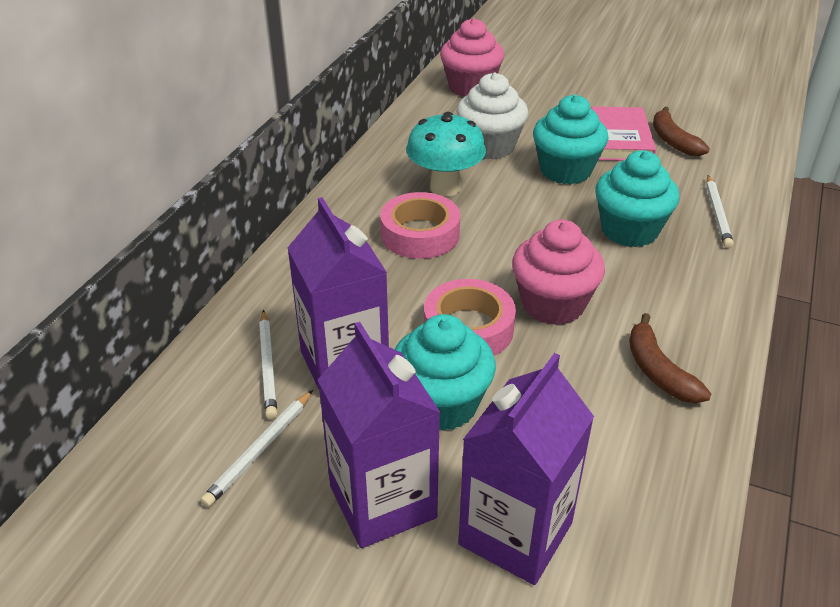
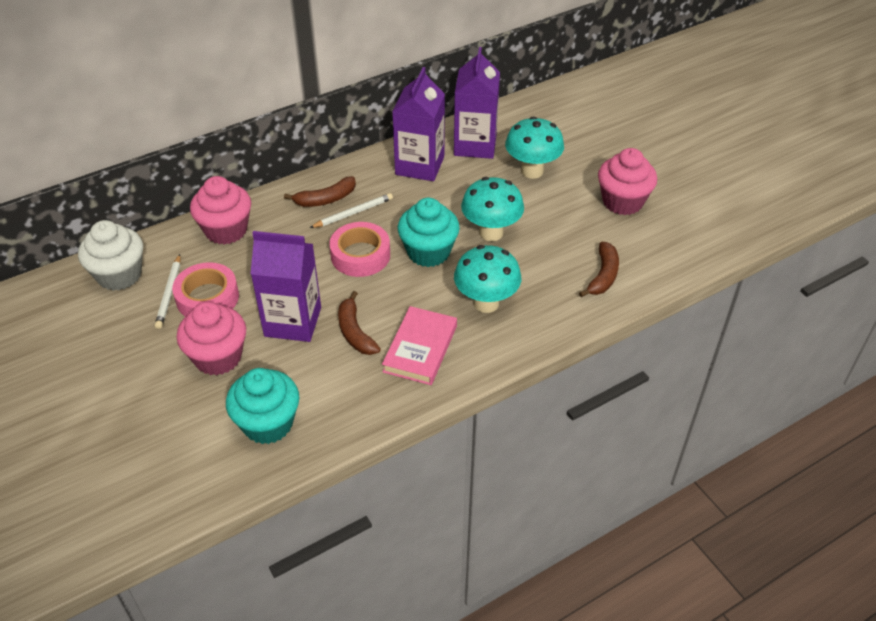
brown banana: 2 -> 3
pink cupcake: 2 -> 3
turquoise cupcake: 3 -> 2
turquoise mushroom: 1 -> 3
white pencil: 3 -> 2

